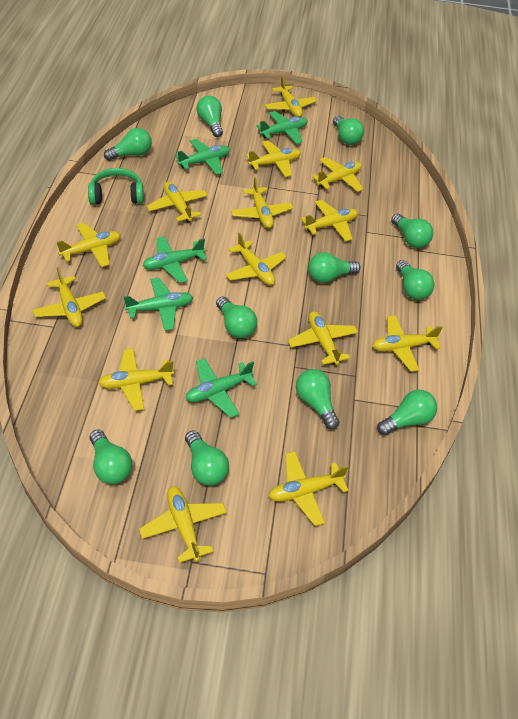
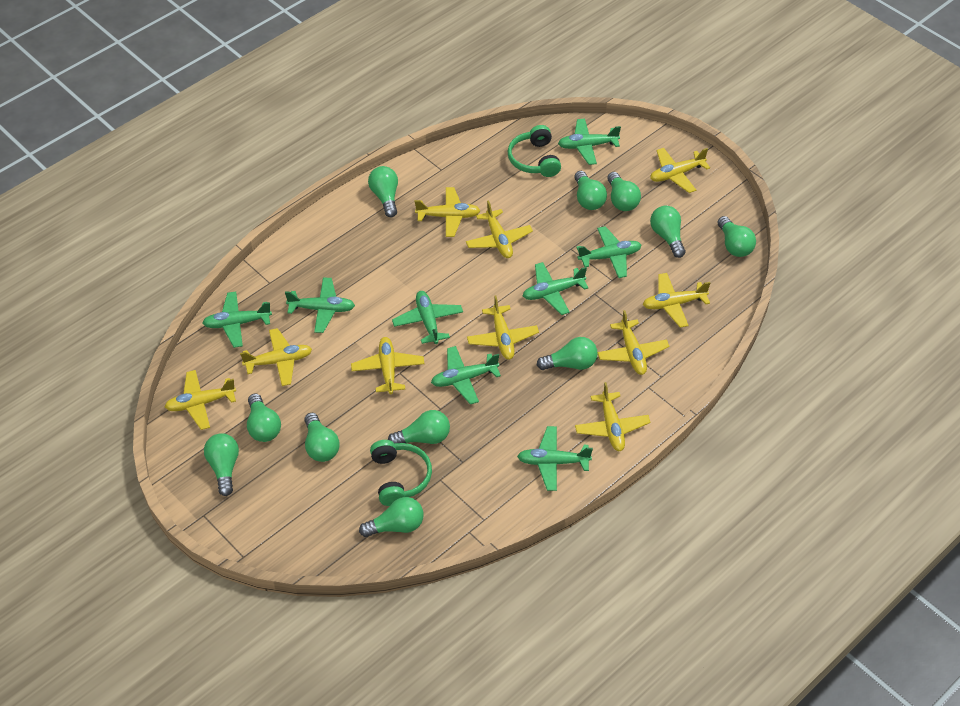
green headphones: 1 -> 2
green plane: 5 -> 8
yellow plane: 14 -> 10

